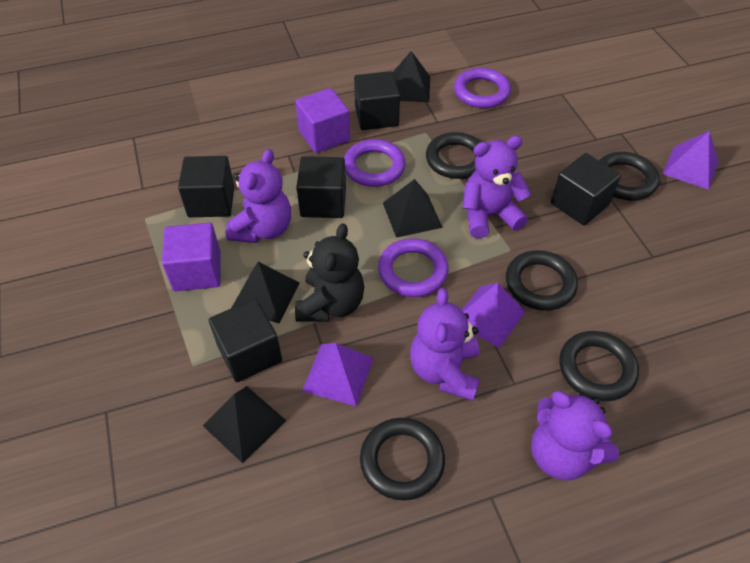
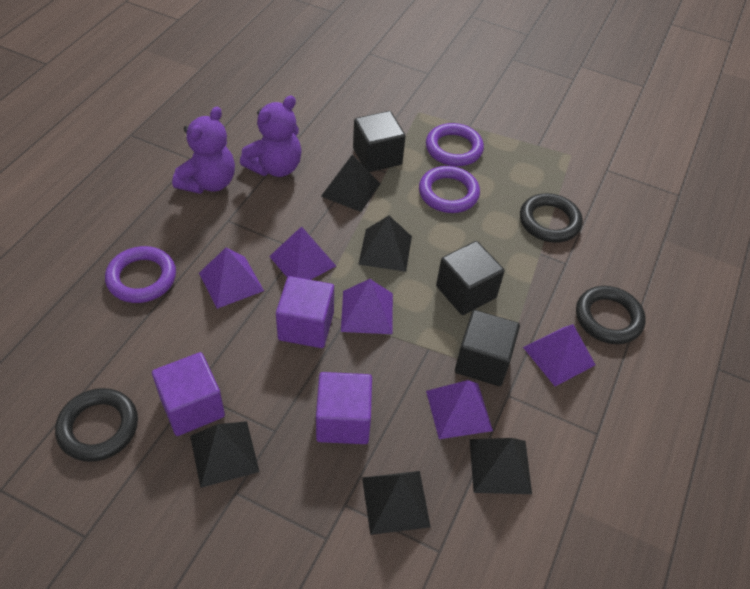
black cube: 5 -> 3
black pyramid: 4 -> 5
black ring: 5 -> 3
black teddy bear: 1 -> 0
purple cube: 2 -> 3
purple pyramid: 3 -> 5
purple teddy bear: 4 -> 2

